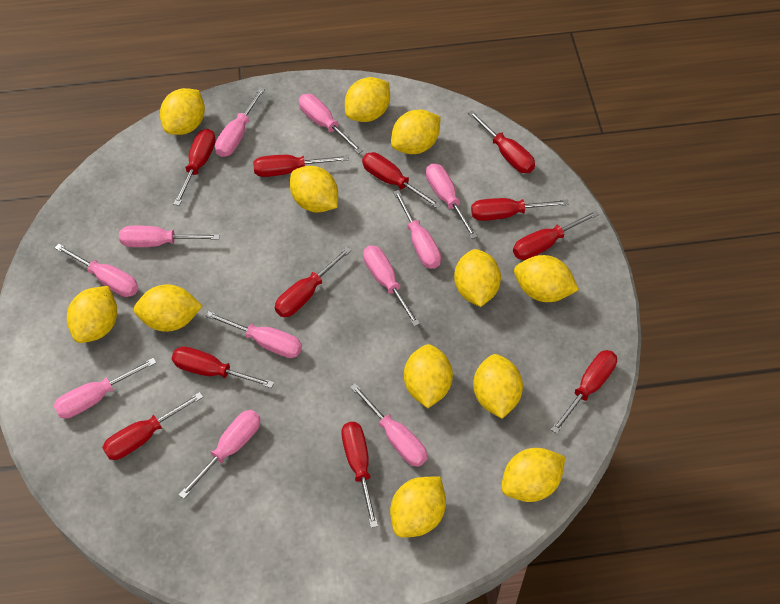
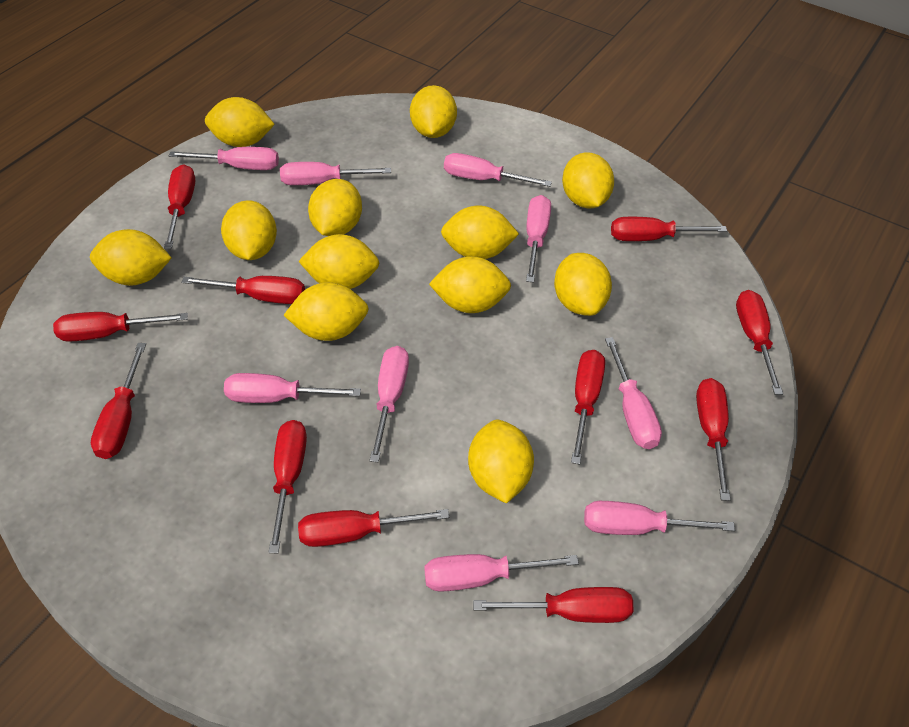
pink screwdriver: 11 -> 9

